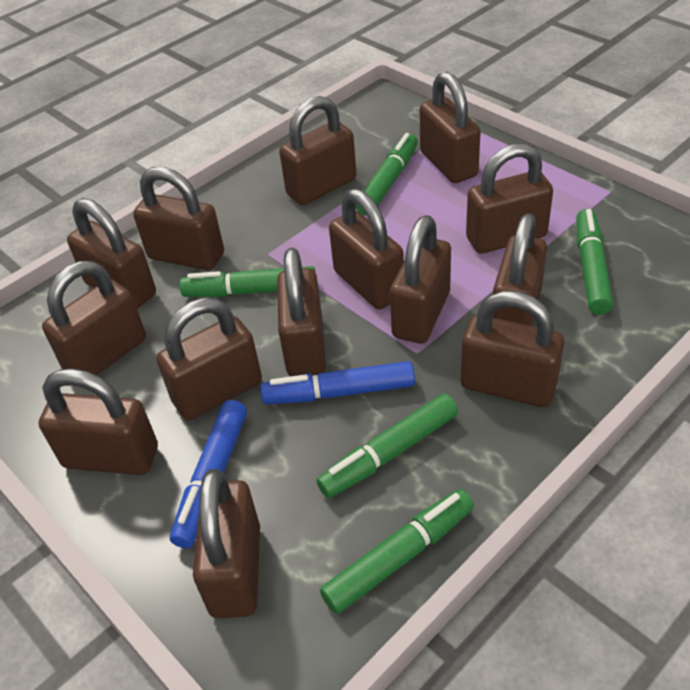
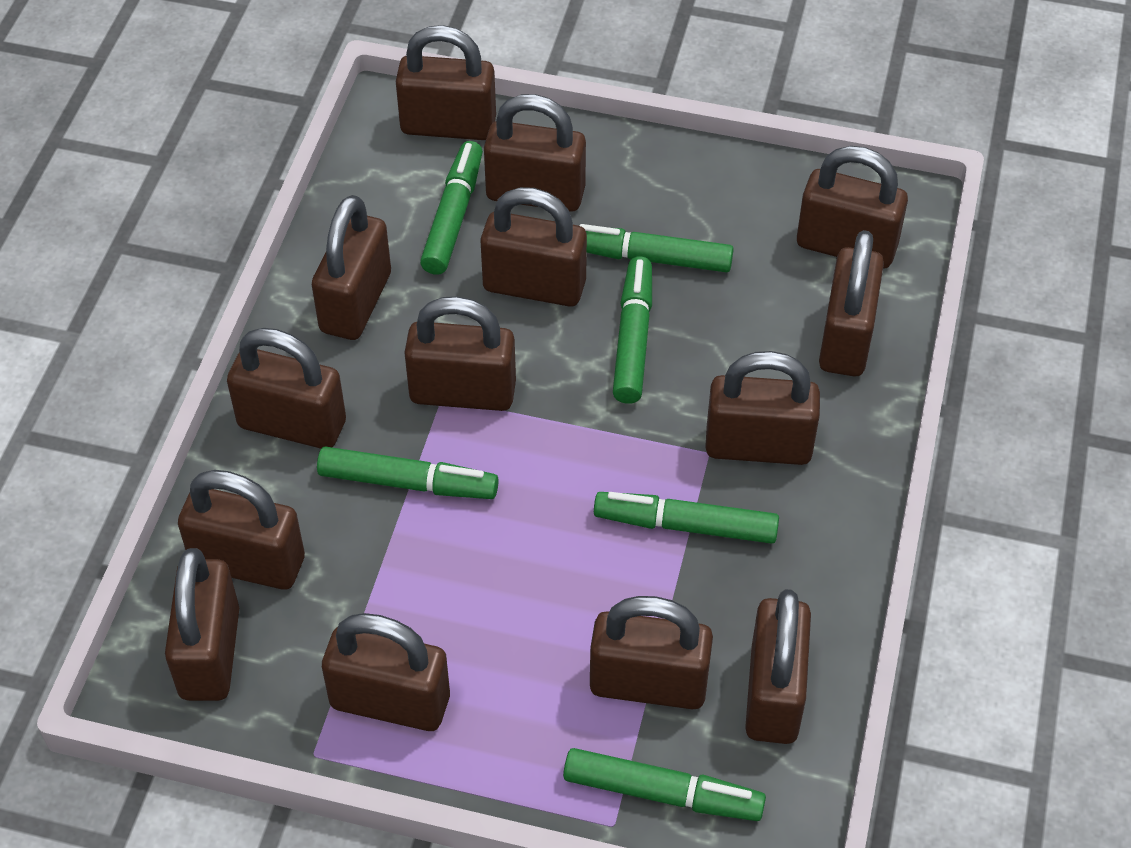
blue marker: 2 -> 0
green marker: 5 -> 6

